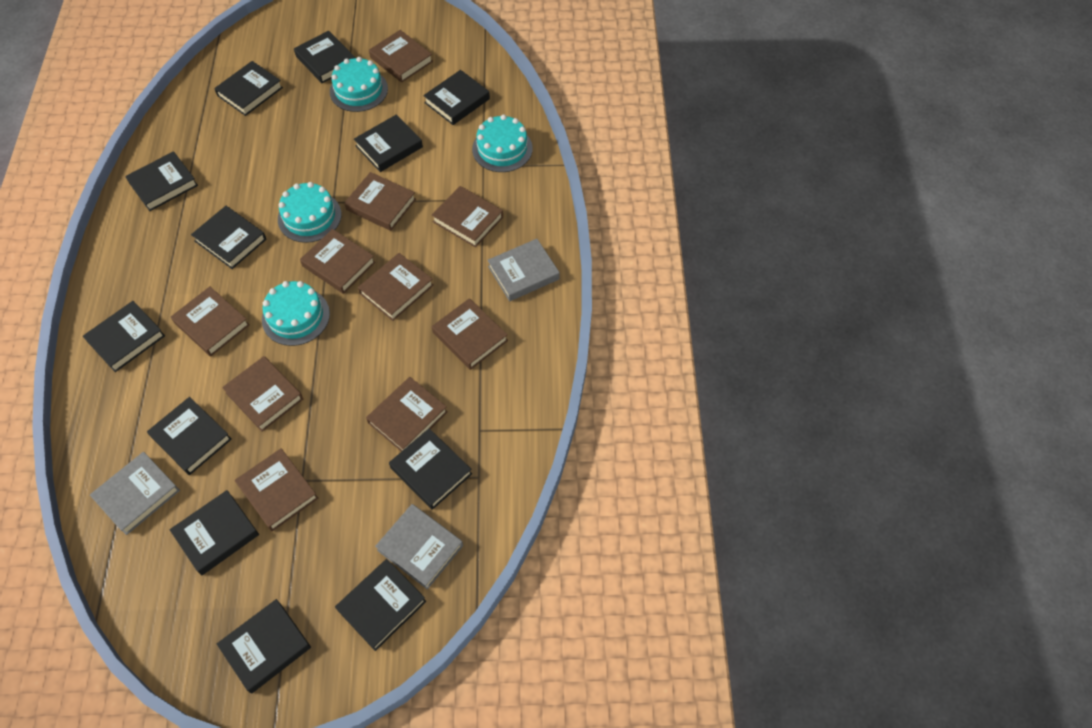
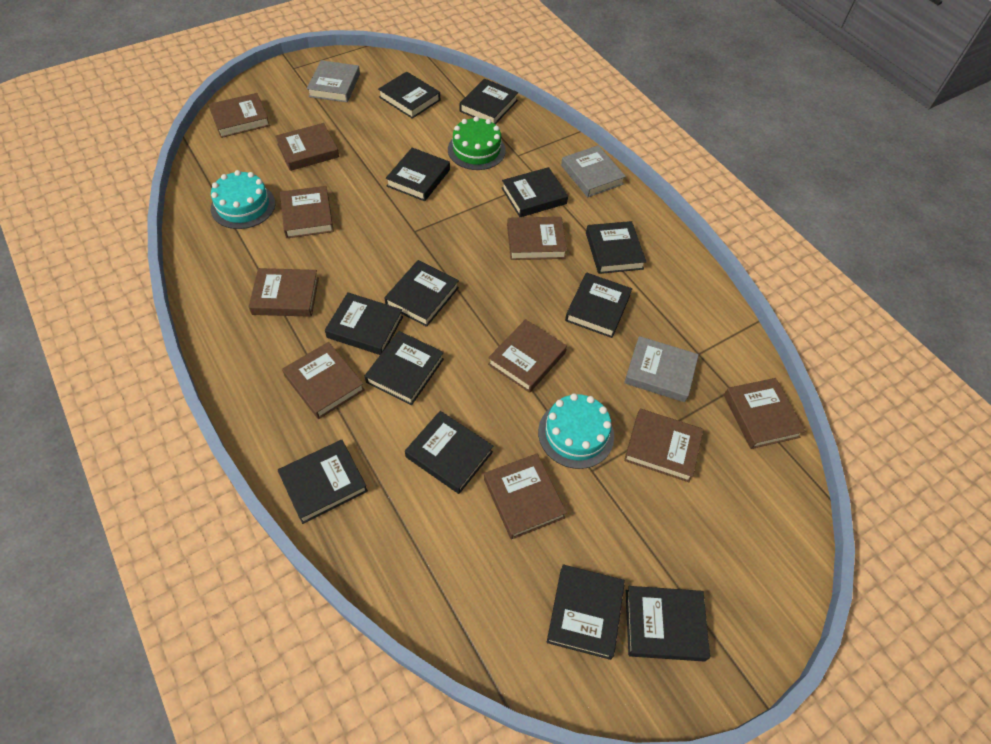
black book: 12 -> 13
green cake: 0 -> 1
turquoise cake: 4 -> 2

